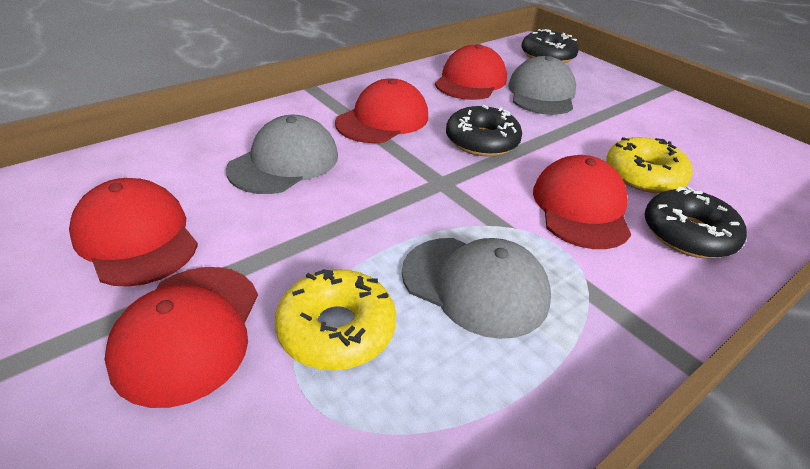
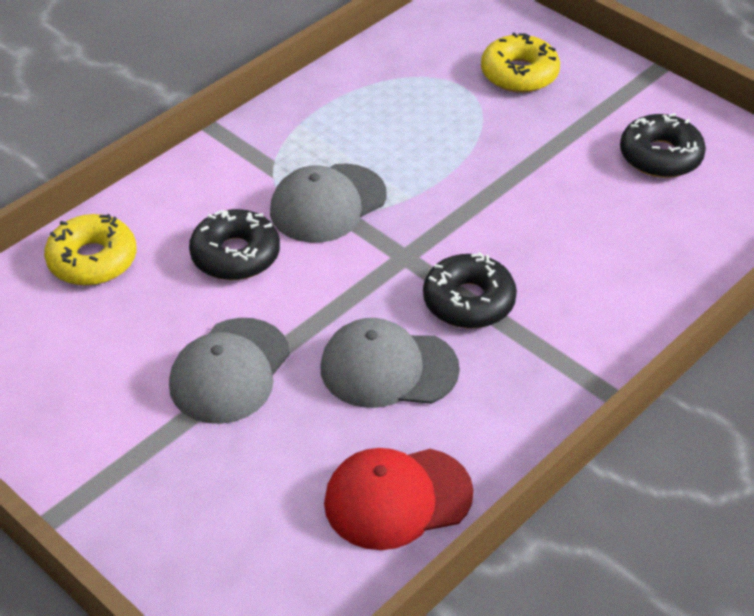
red cap: 5 -> 1

